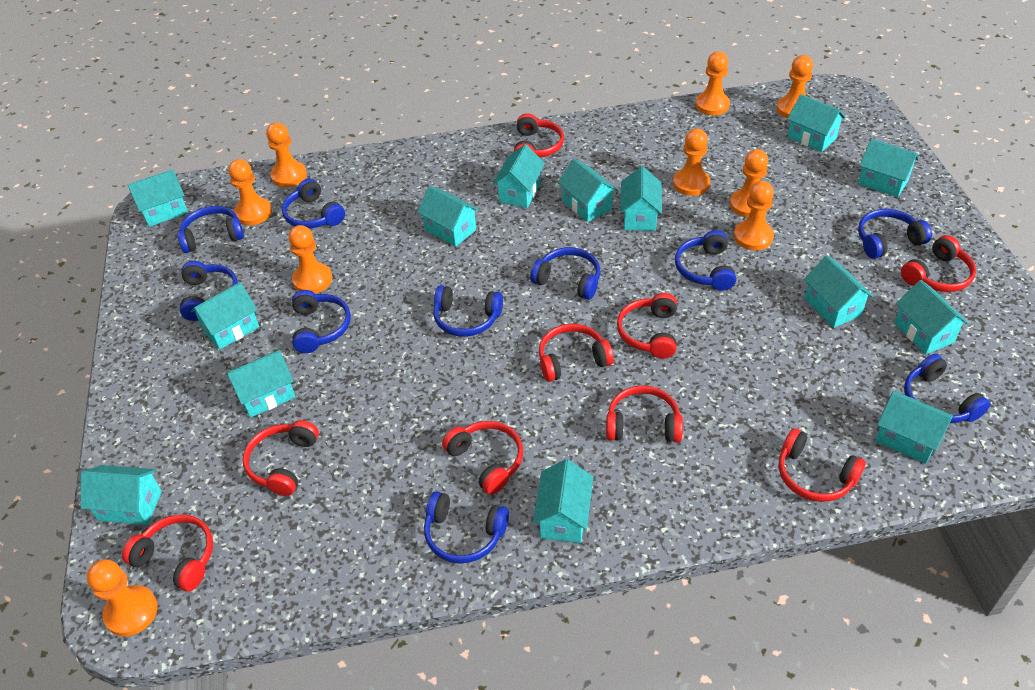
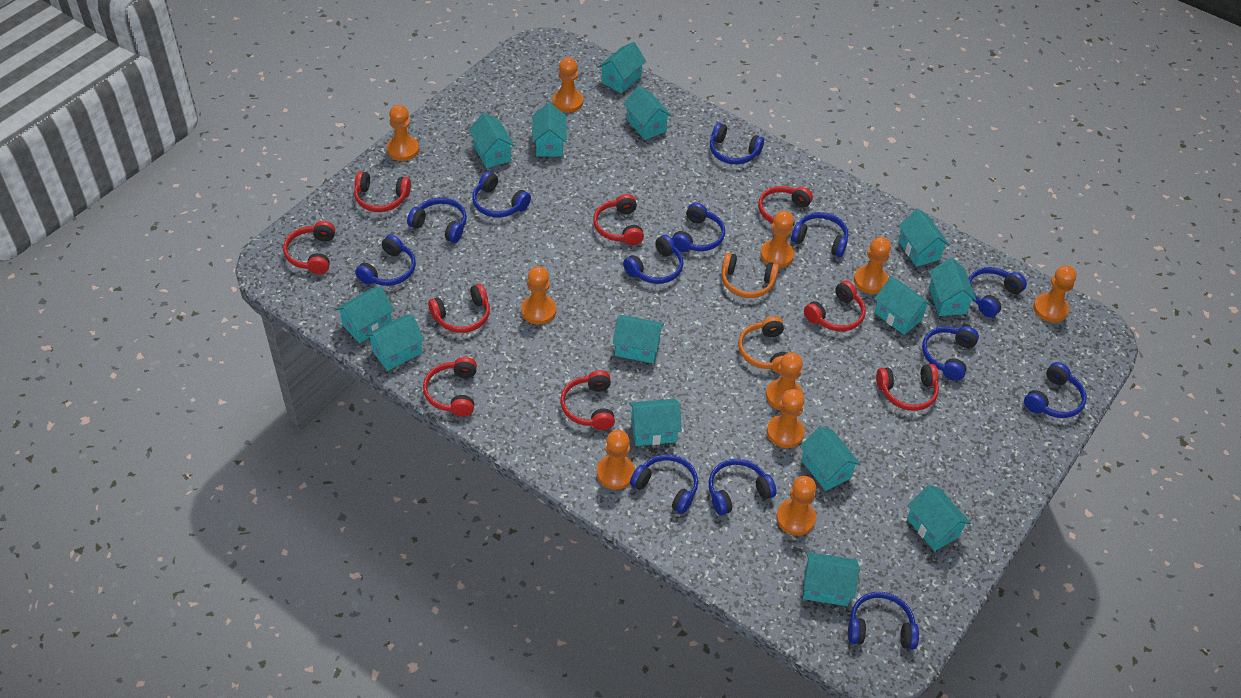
blue headphones: 10 -> 13
orange headphones: 0 -> 2
orange pawn: 9 -> 10

